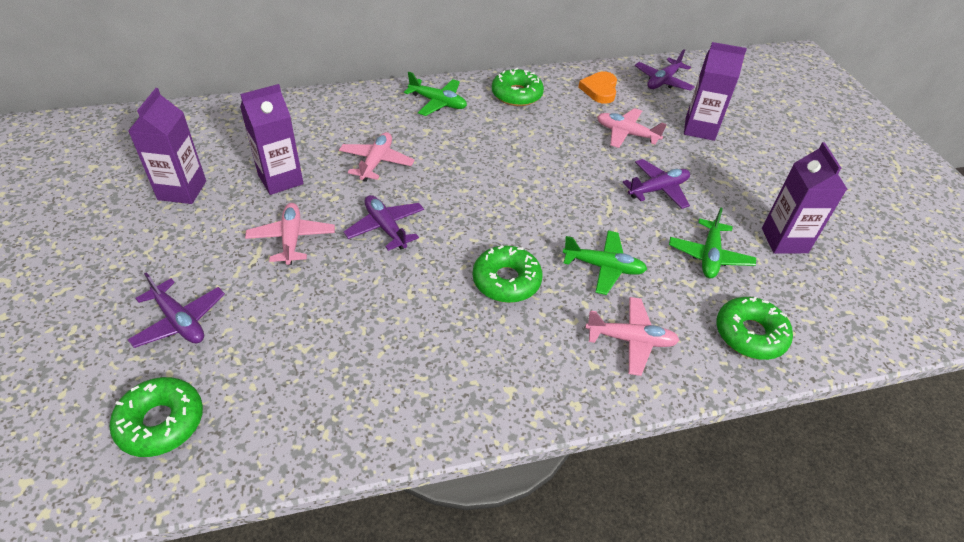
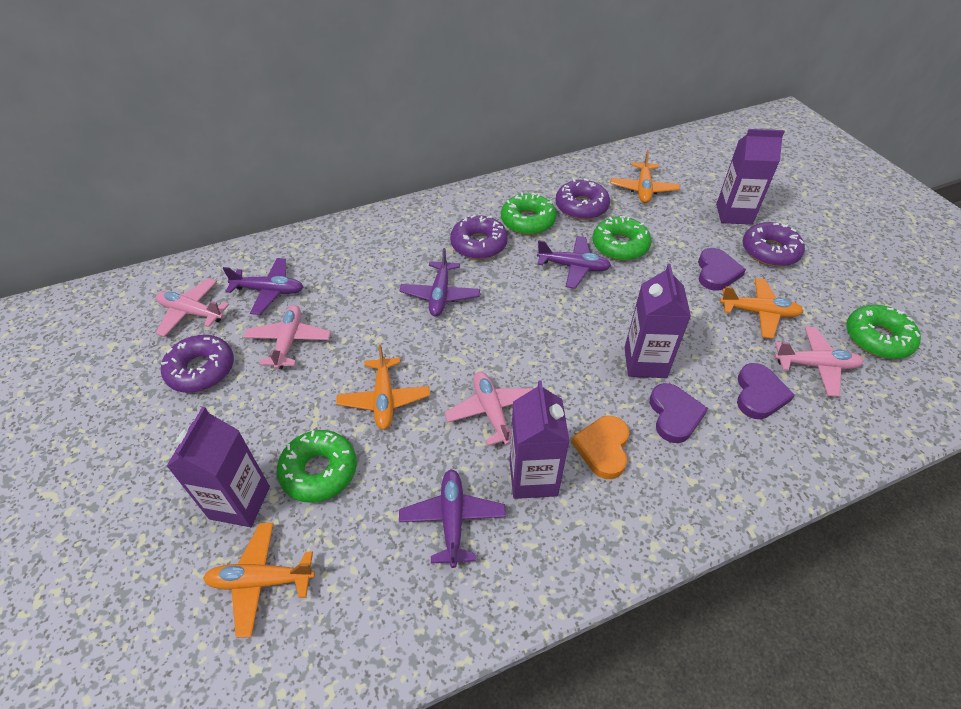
green plane: 3 -> 0
orange plane: 0 -> 4
purple donut: 0 -> 4
purple heart: 0 -> 3

